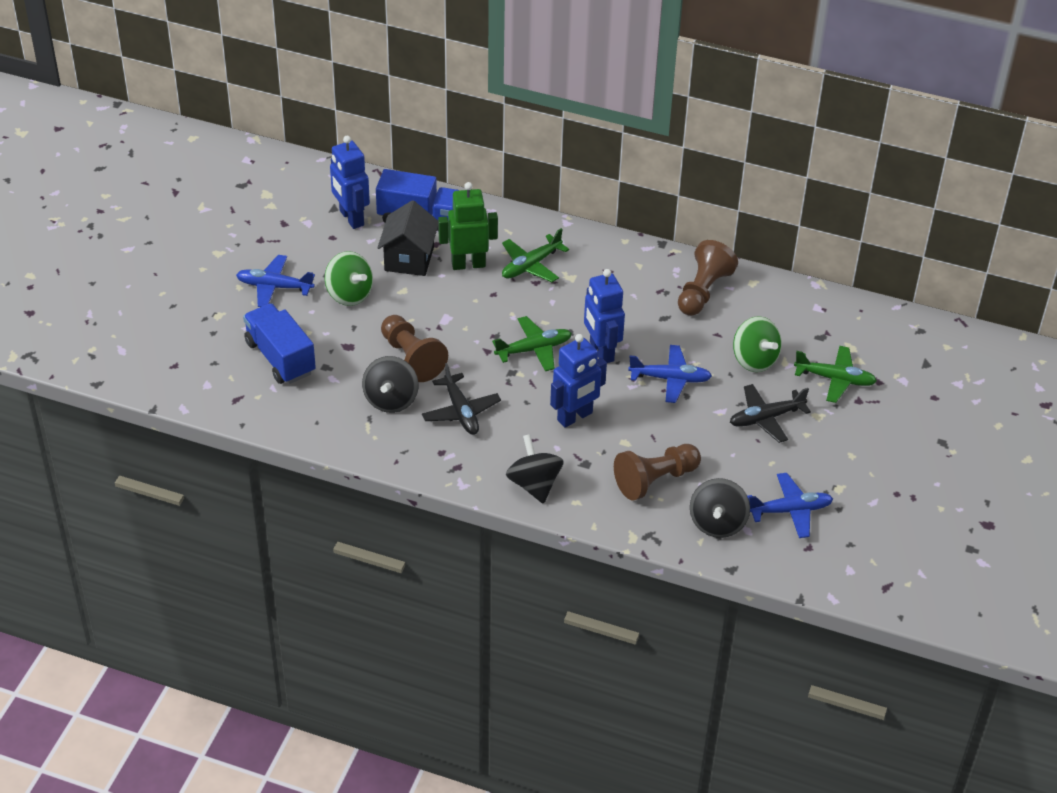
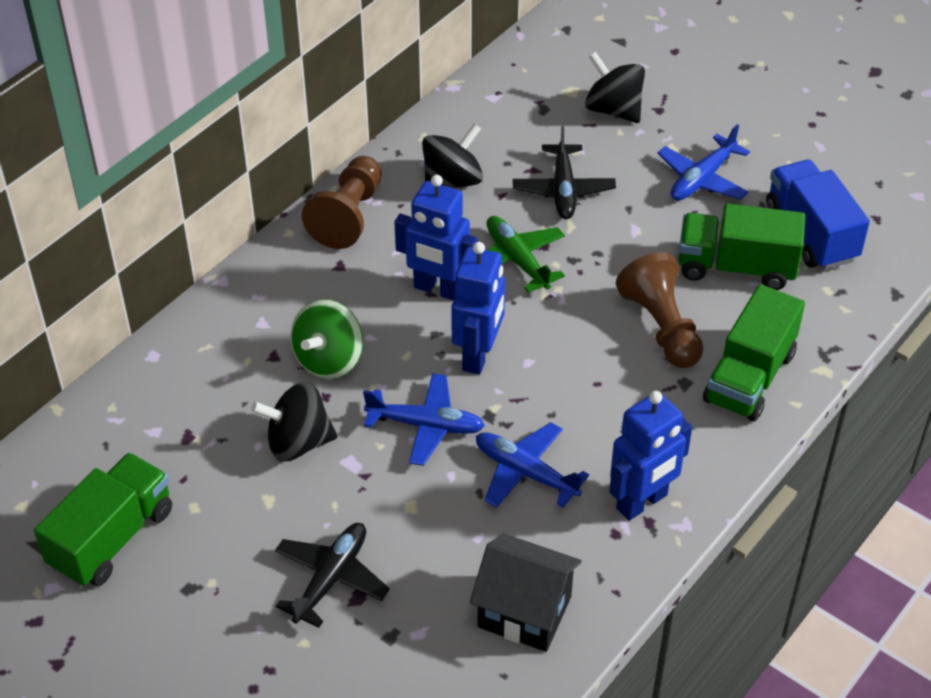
blue truck: 2 -> 1
brown pawn: 3 -> 2
green plane: 3 -> 1
green robot: 1 -> 0
green spinning top: 2 -> 1
green truck: 0 -> 3

